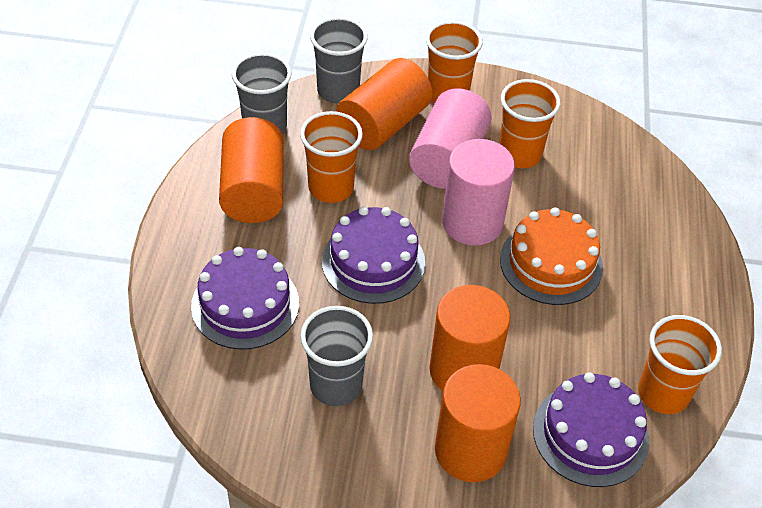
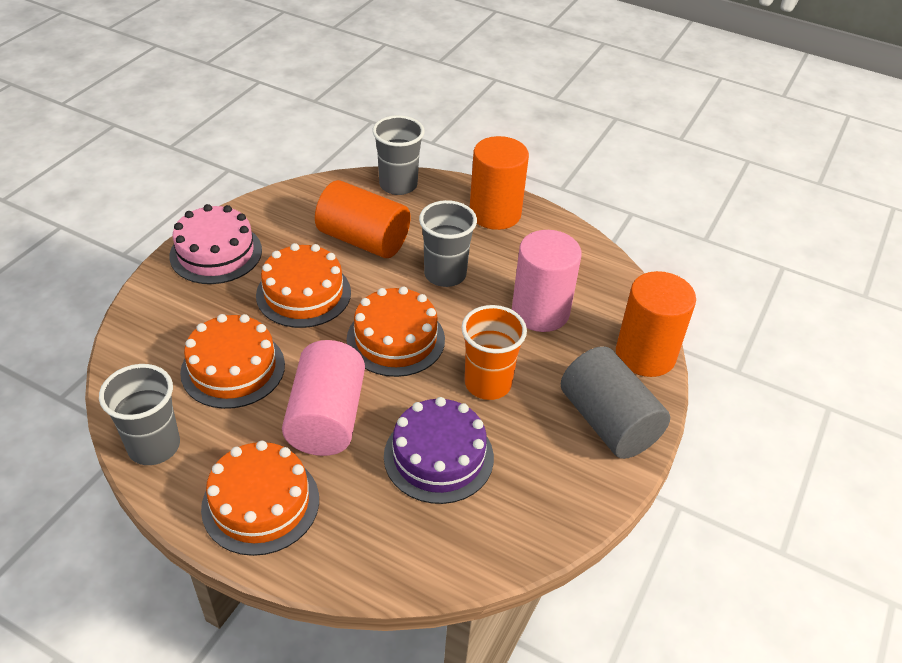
grey cylinder: 0 -> 1
orange cake: 1 -> 4
orange cup: 4 -> 1
orange cylinder: 4 -> 3
pink cake: 0 -> 1
purple cake: 3 -> 1

